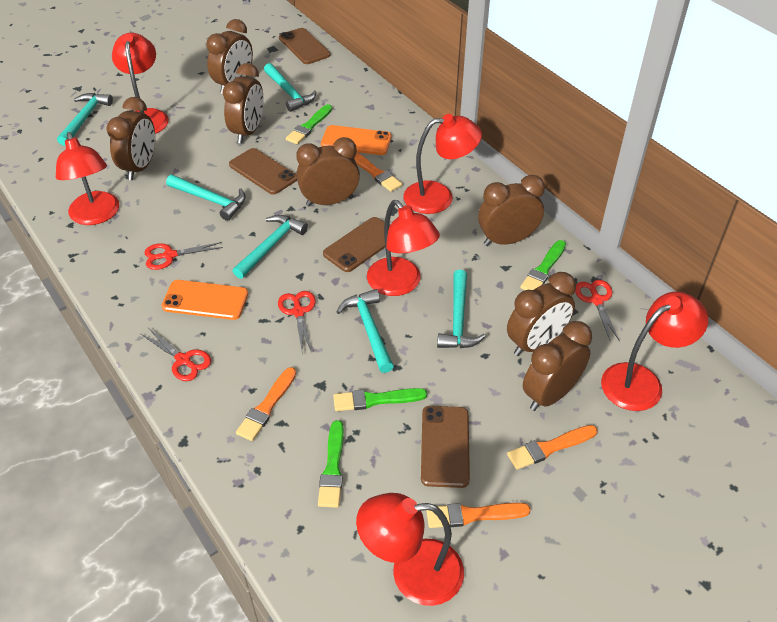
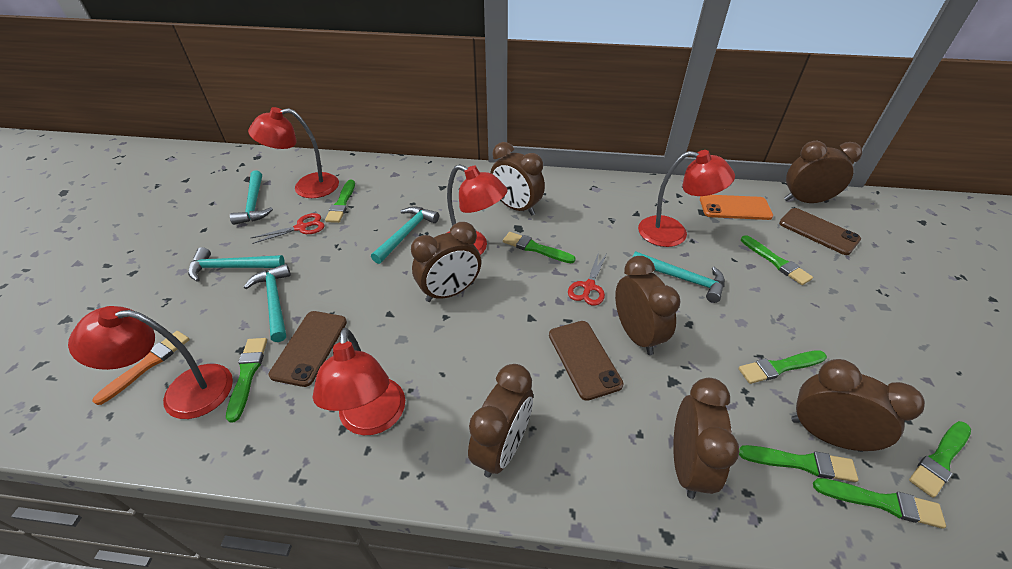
brown phone: 4 -> 3
green brush: 4 -> 8
orange brush: 4 -> 1
orange phone: 2 -> 1
red lamp: 6 -> 5
red scissors: 4 -> 2
turquoise hammer: 6 -> 5

